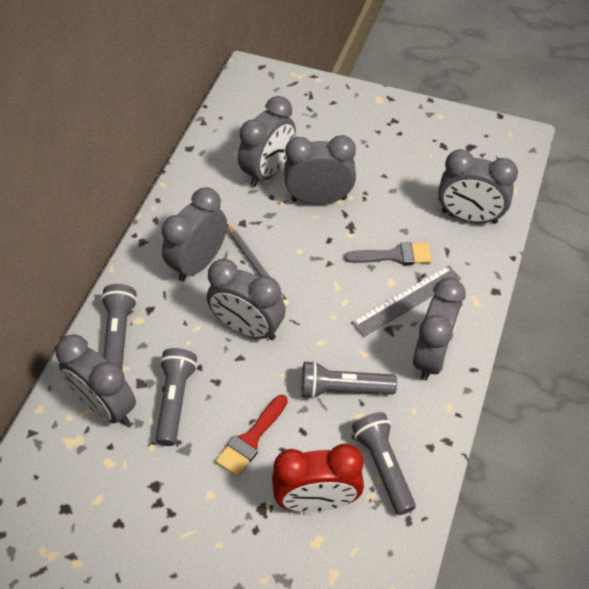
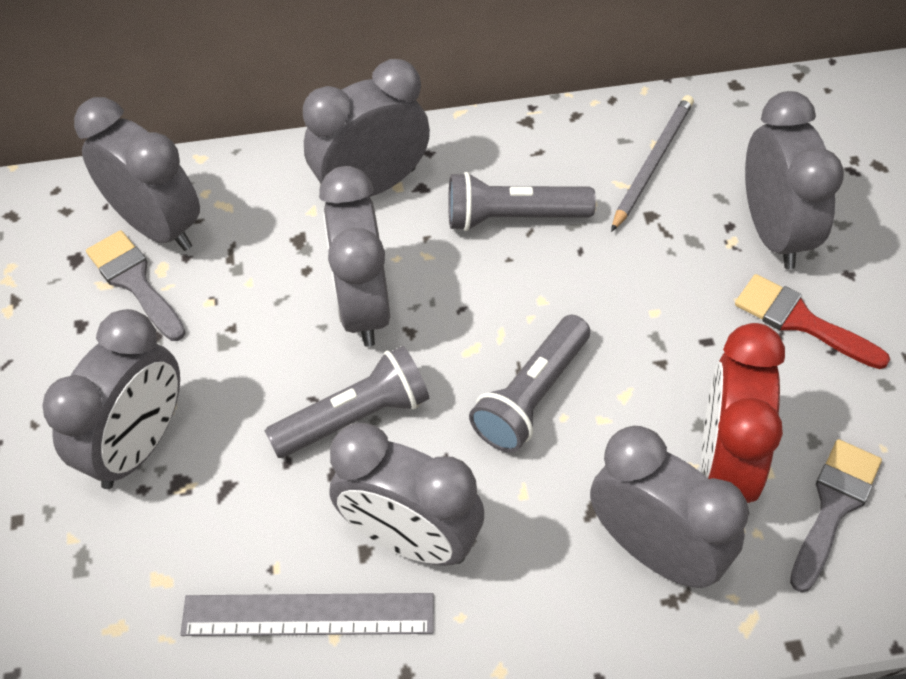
grey brush: 1 -> 2
grey flashlight: 4 -> 3

